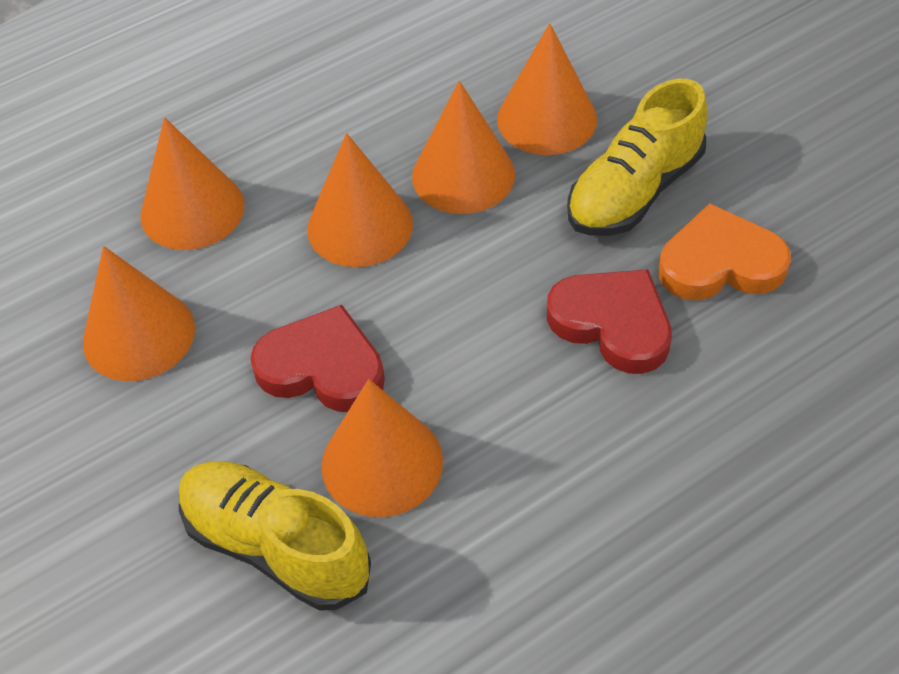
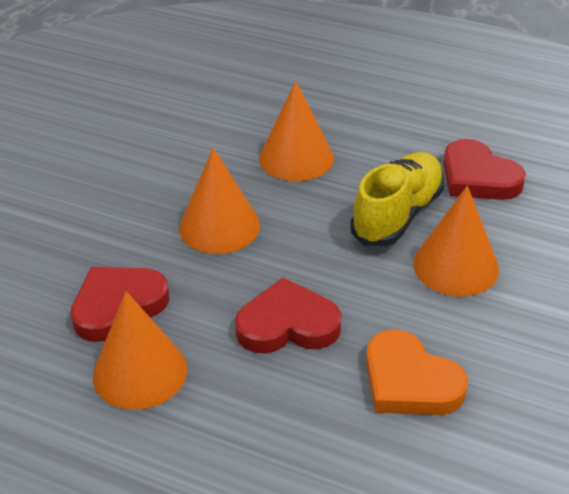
orange cone: 6 -> 4
red heart: 2 -> 3
yellow shoe: 2 -> 1

